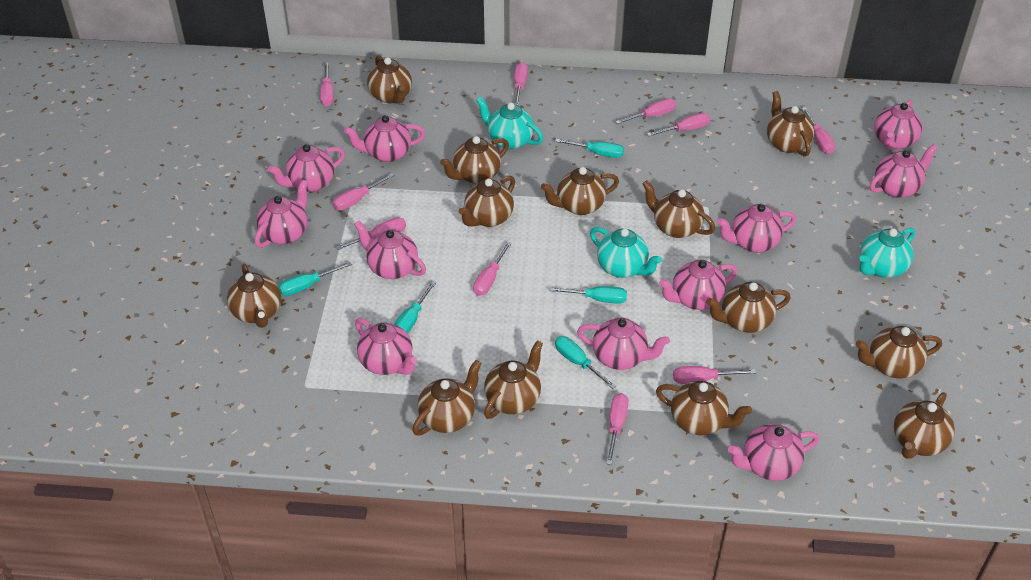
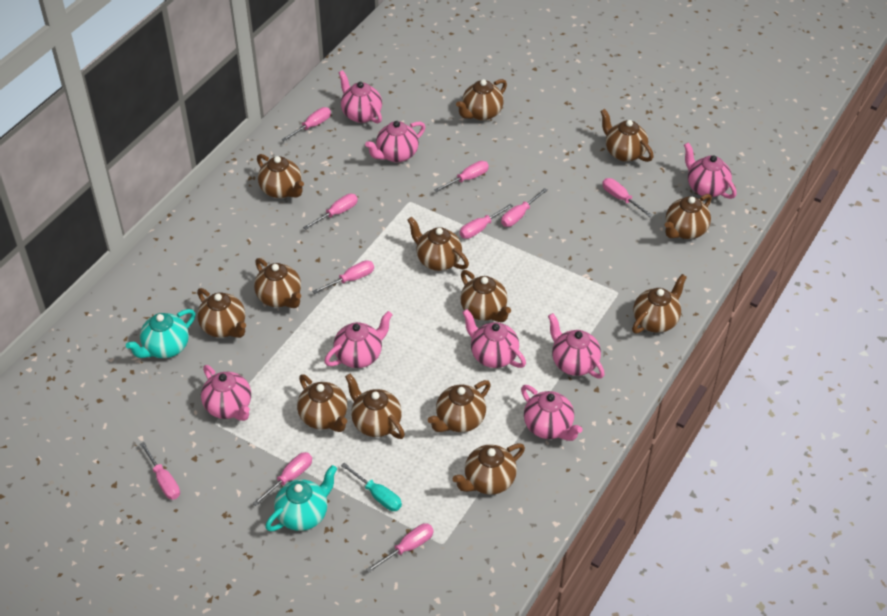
pink teapot: 11 -> 8
turquoise screwdriver: 5 -> 1
turquoise teapot: 3 -> 2

